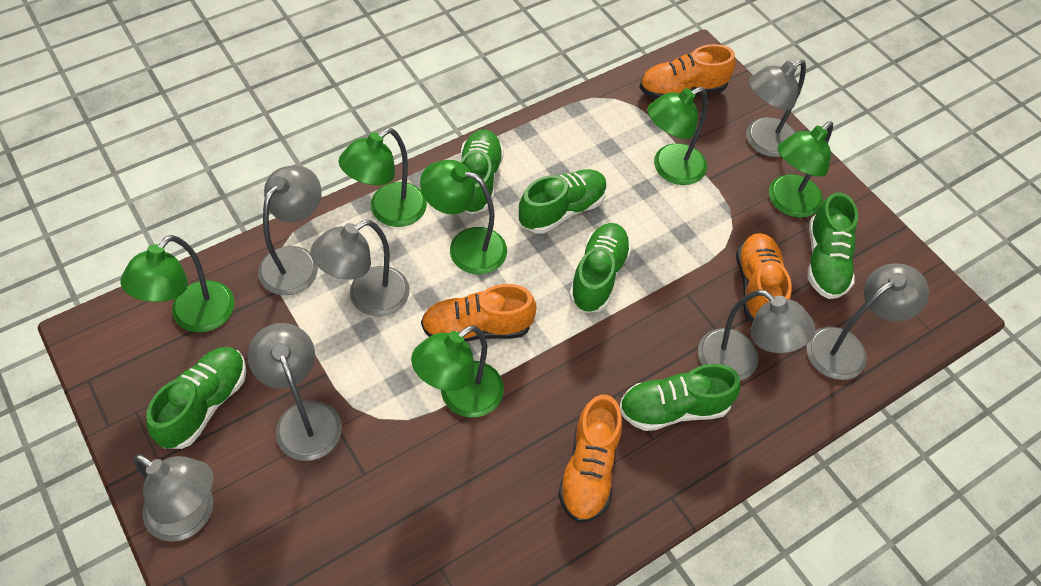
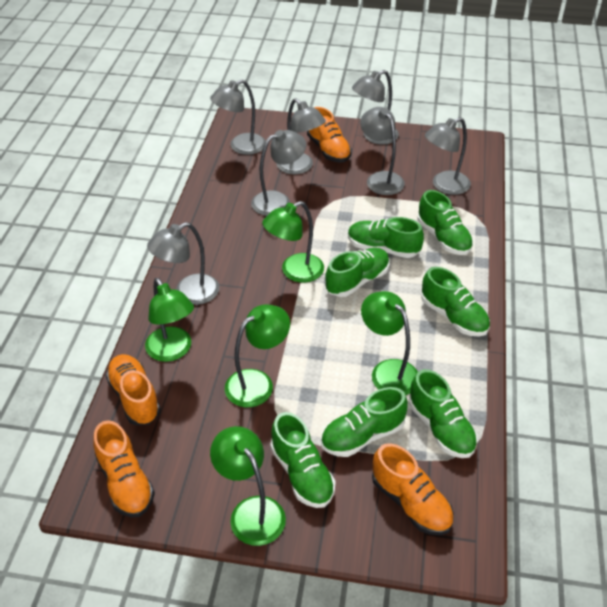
green lamp: 6 -> 5
green shoe: 6 -> 7

